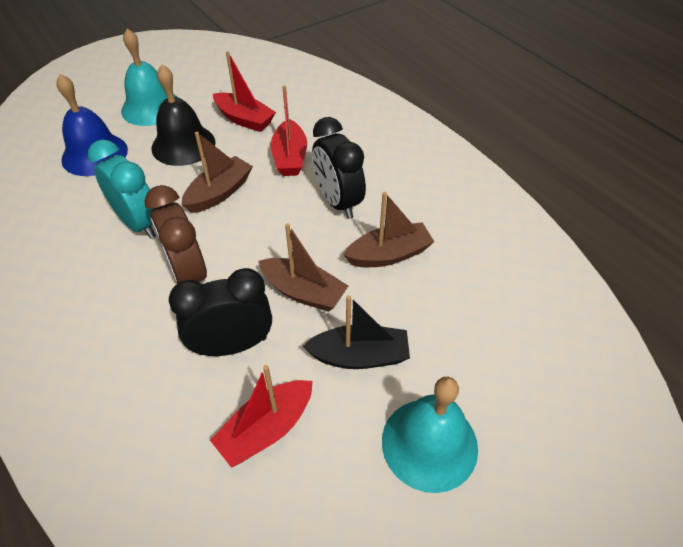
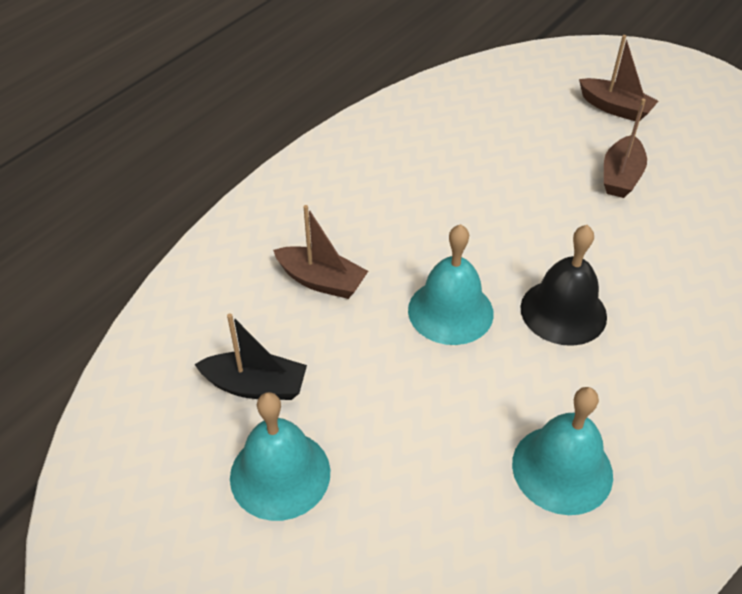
black clock: 2 -> 0
blue bell: 1 -> 0
brown clock: 1 -> 0
red boat: 3 -> 0
turquoise bell: 2 -> 3
turquoise clock: 1 -> 0

